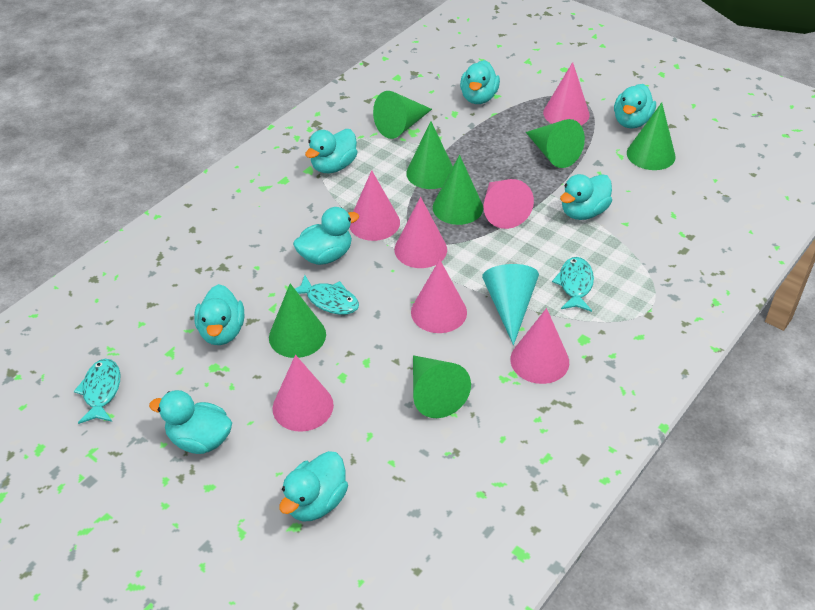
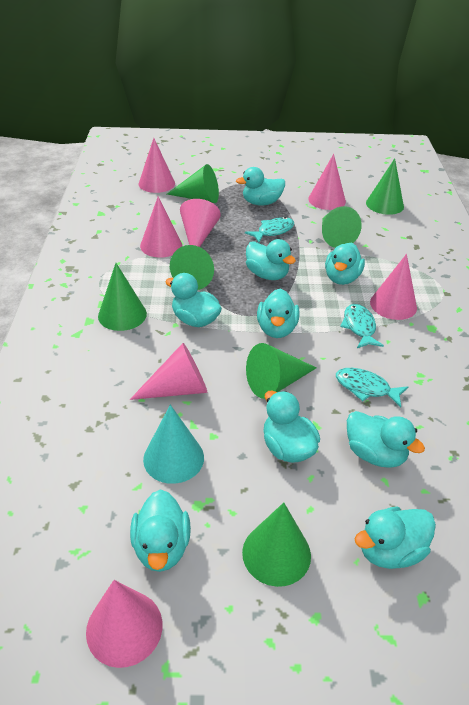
turquoise duck: 8 -> 9

